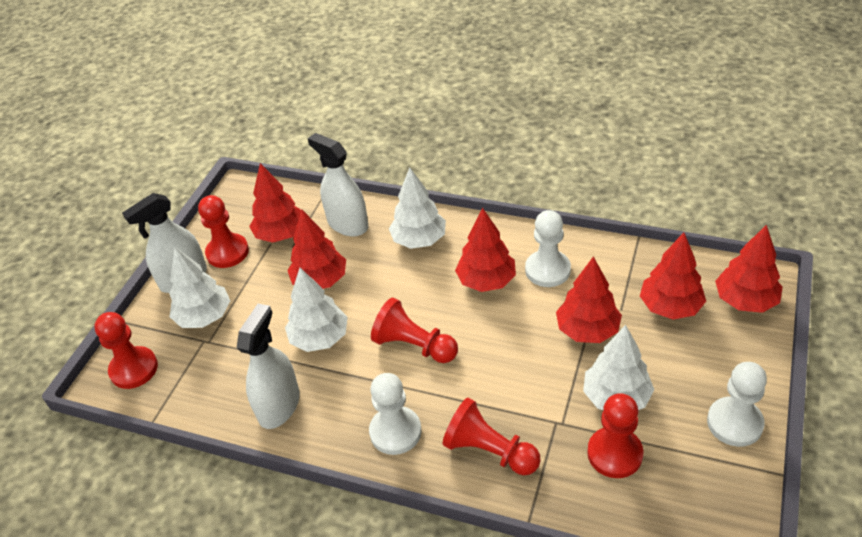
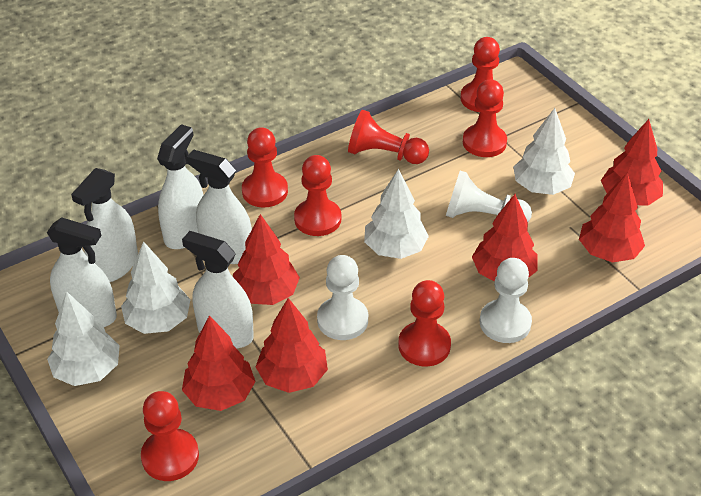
red pawn: 5 -> 7
white spray bottle: 3 -> 5

